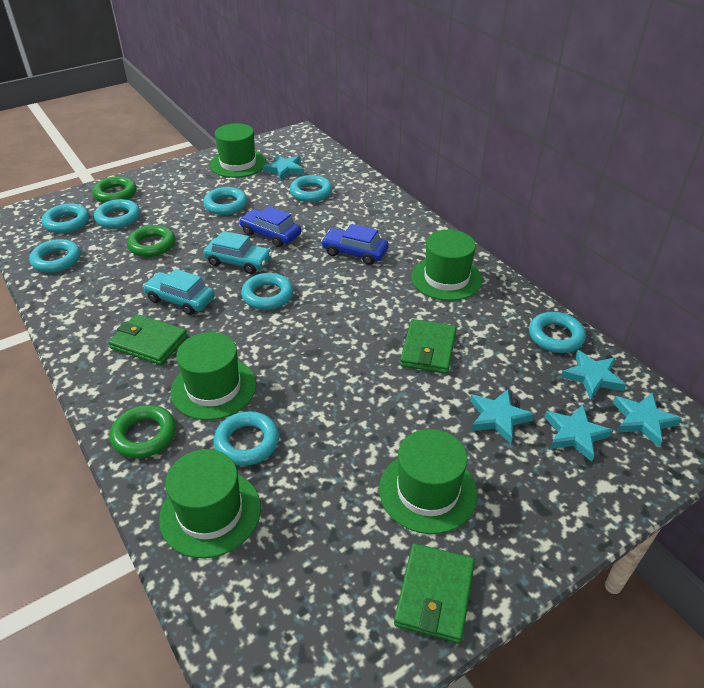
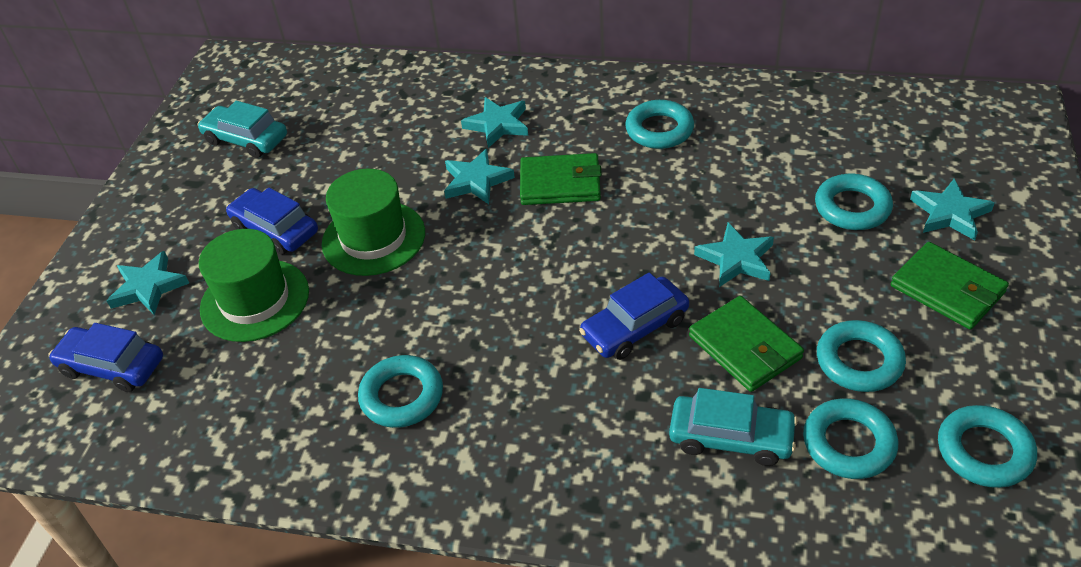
blue car: 2 -> 3
green hat: 5 -> 2
green ring: 3 -> 0
turquoise ring: 8 -> 6

